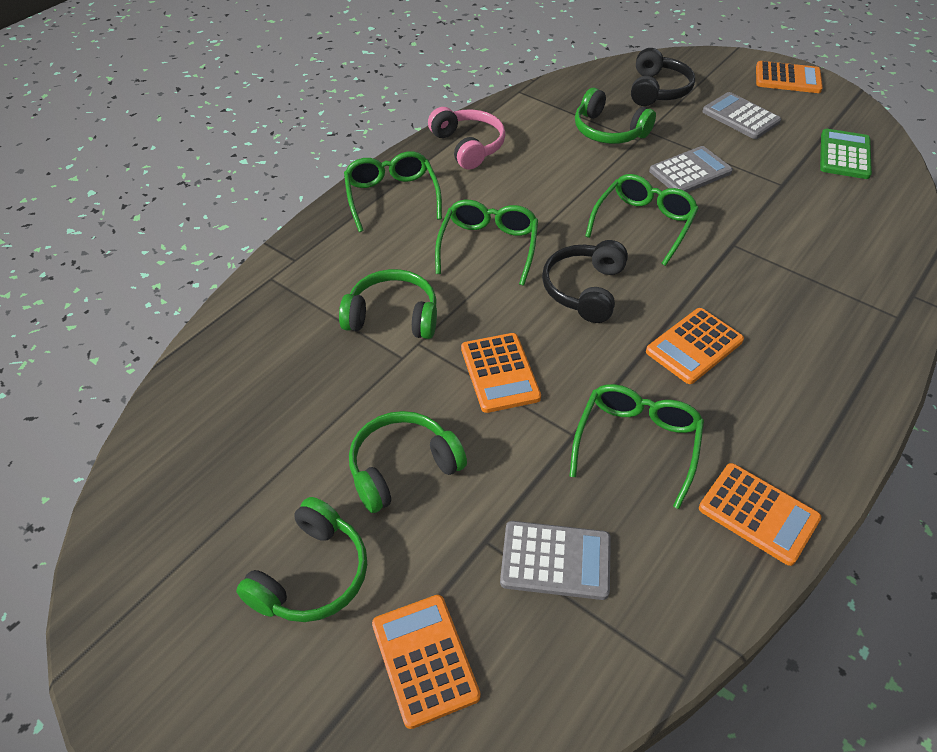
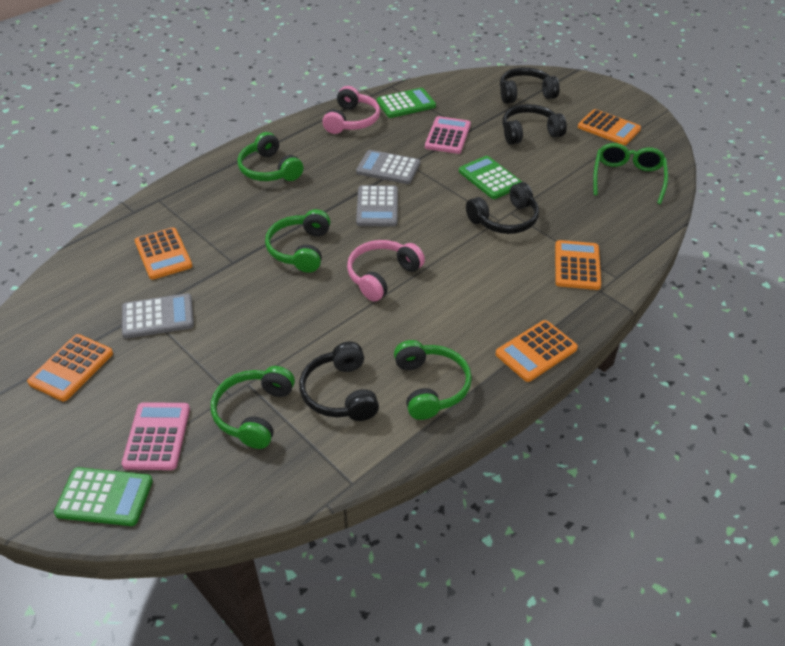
black headphones: 2 -> 4
green calculator: 1 -> 3
green glasses: 4 -> 1
pink calculator: 0 -> 2
pink headphones: 1 -> 2

